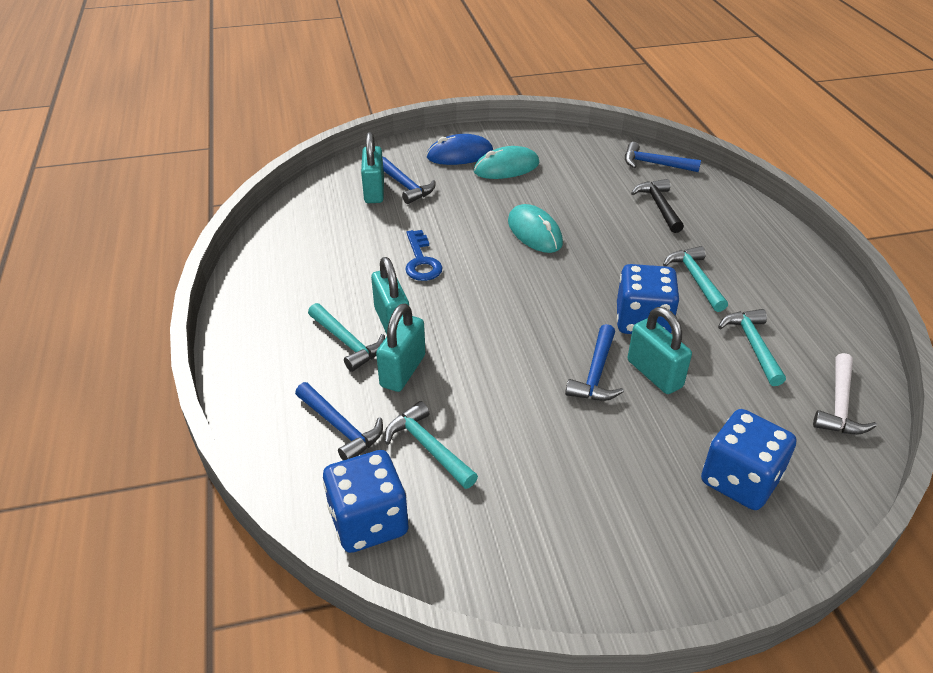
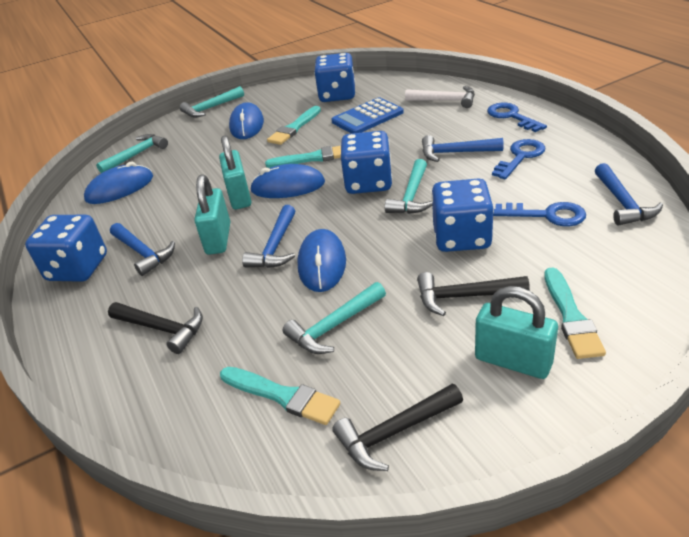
black hammer: 1 -> 3
blue calculator: 0 -> 1
blue dice: 3 -> 4
blue key: 1 -> 3
blue mouse: 1 -> 4
turquoise brush: 0 -> 4
turquoise mouse: 2 -> 0
turquoise padlock: 4 -> 3

